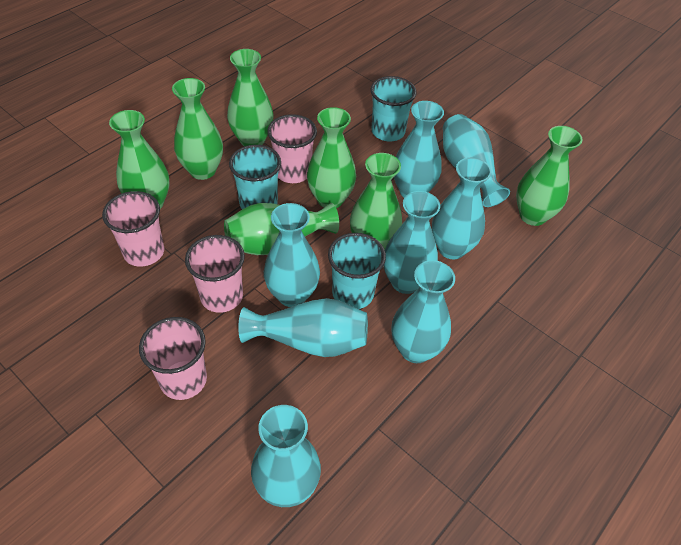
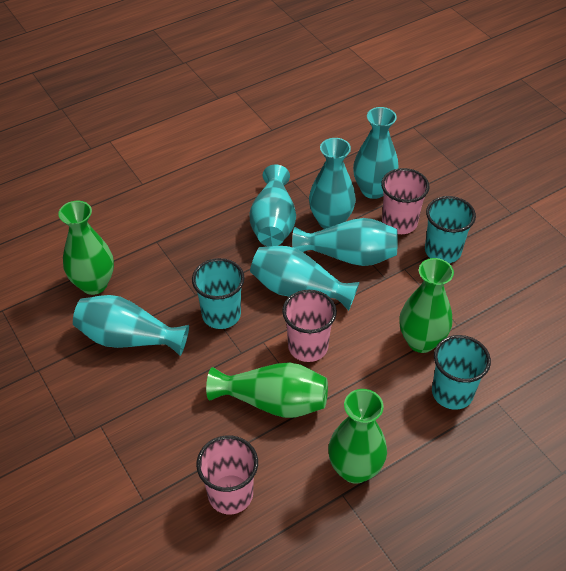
green vase: 7 -> 4
pink cup: 4 -> 3
turquoise vase: 8 -> 6

